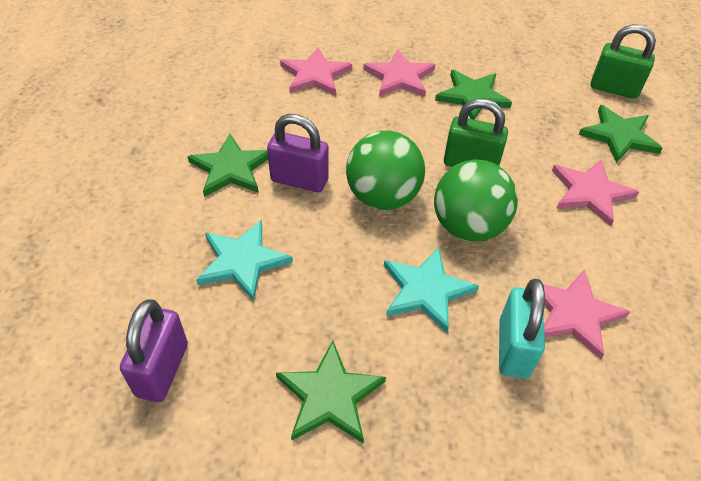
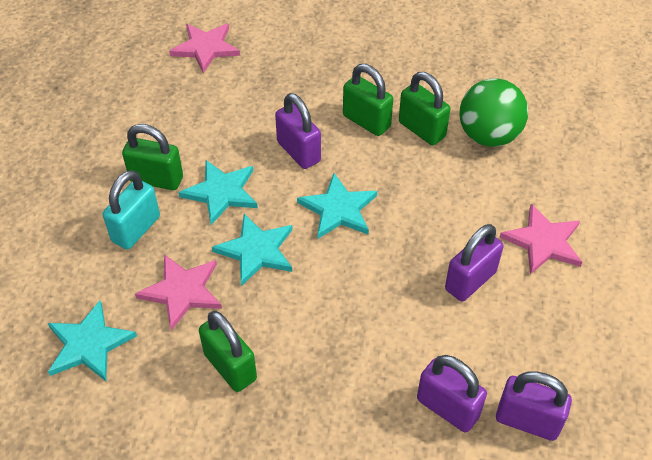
green ball: 2 -> 1
green padlock: 2 -> 4
green star: 4 -> 0
pink star: 4 -> 3
purple padlock: 2 -> 4
turquoise star: 2 -> 4

